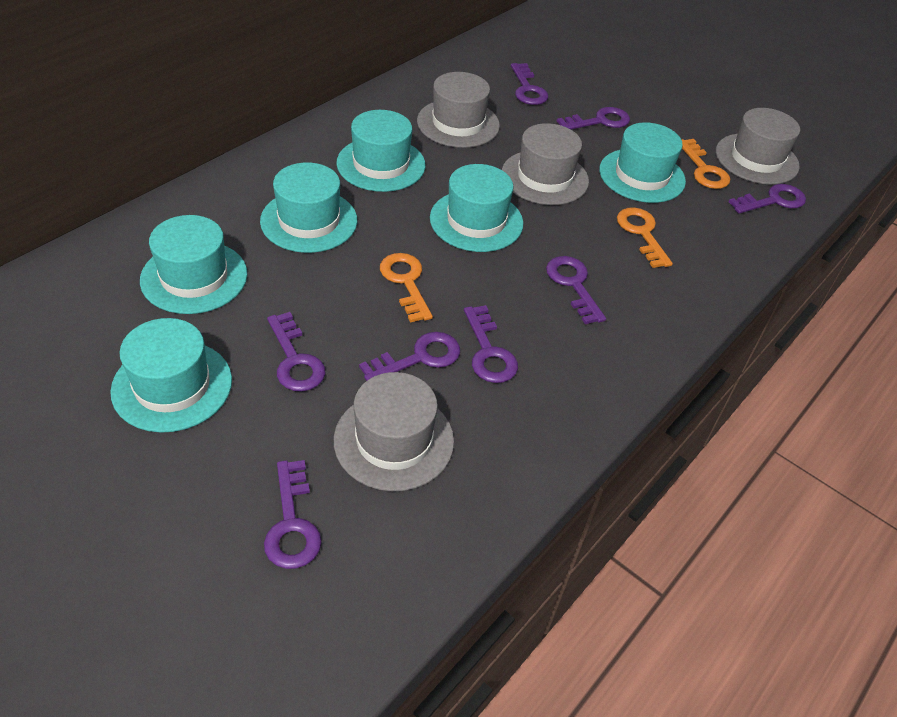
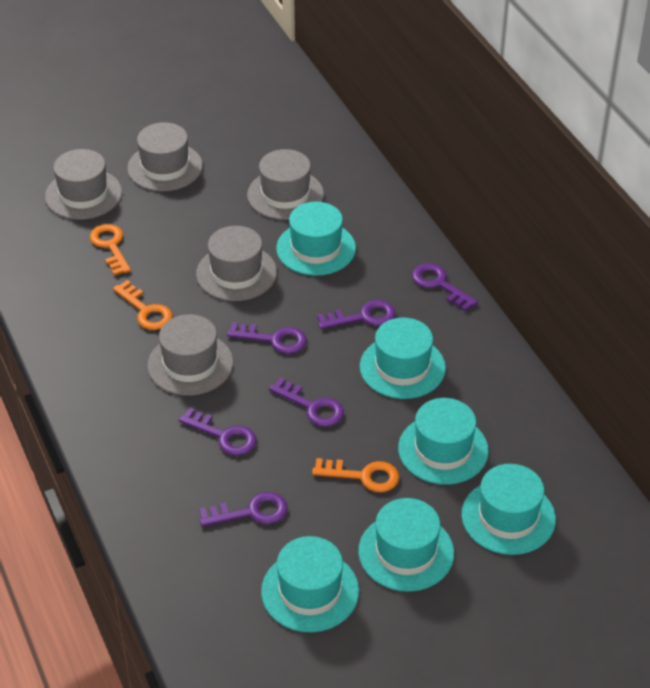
grey hat: 4 -> 5
purple key: 8 -> 6

